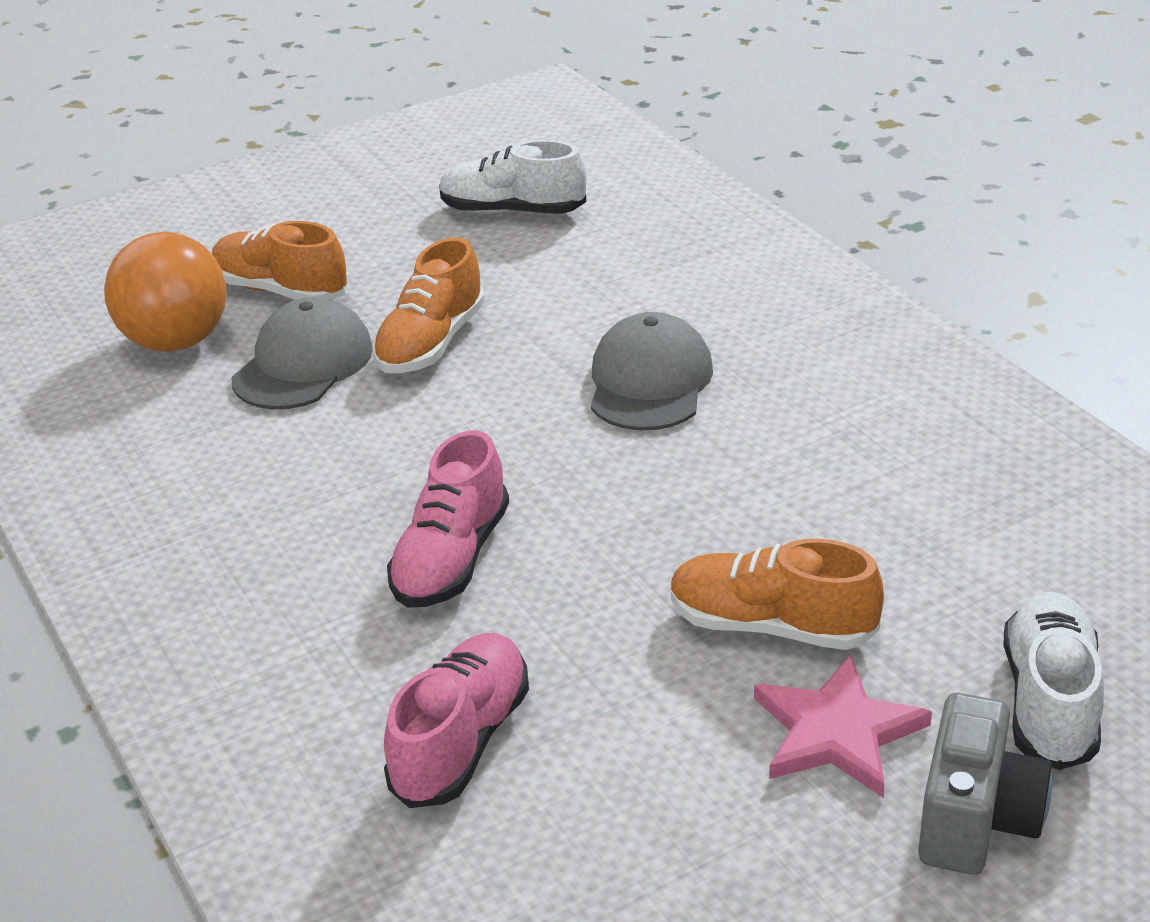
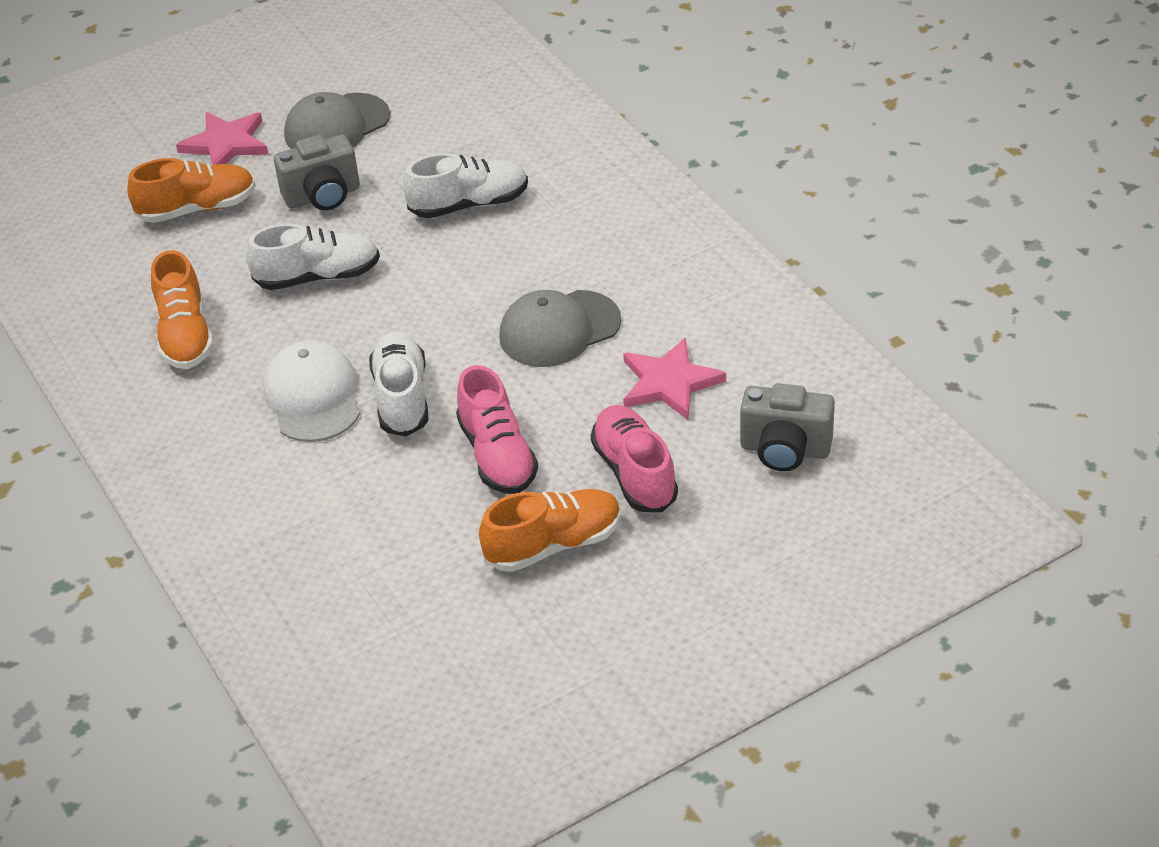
grey camera: 1 -> 2
orange ball: 1 -> 0
pink star: 1 -> 2
white cap: 0 -> 1
white shoe: 2 -> 3

